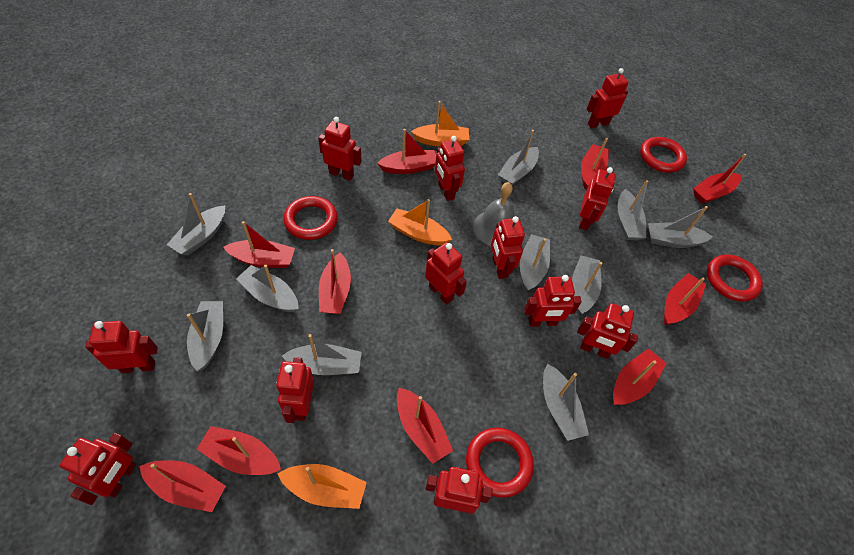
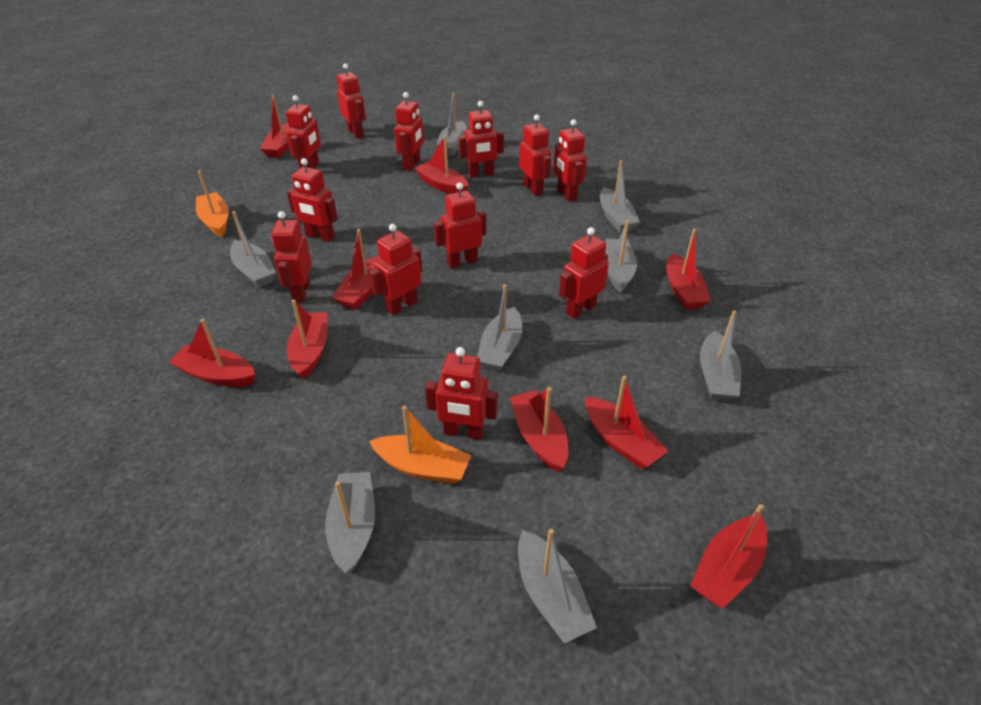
grey bell: 1 -> 0
grey boat: 10 -> 8
orange boat: 3 -> 2
red boat: 10 -> 9
red ring: 4 -> 0

